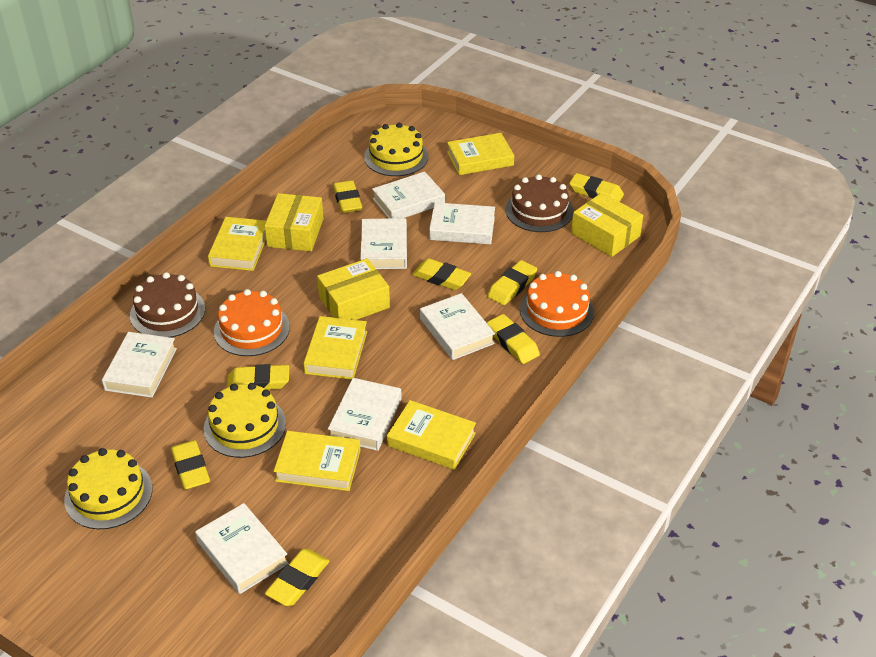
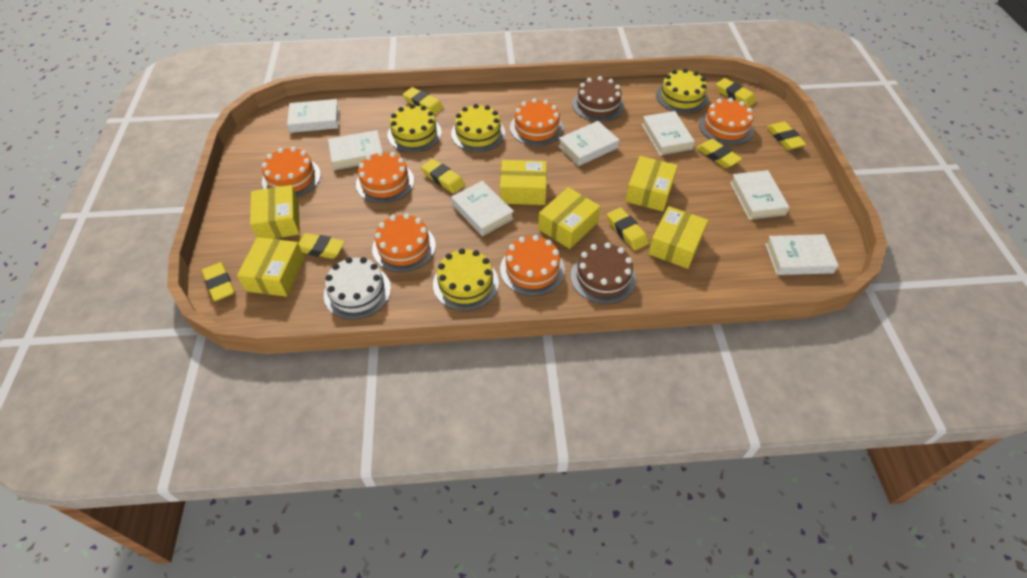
orange cake: 2 -> 6
white cake: 0 -> 1
yellow book: 5 -> 0
yellow box: 3 -> 6
yellow cake: 3 -> 4

